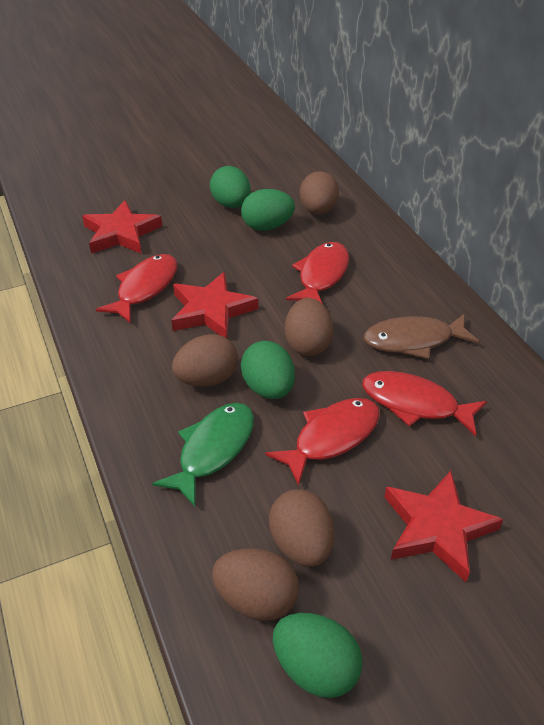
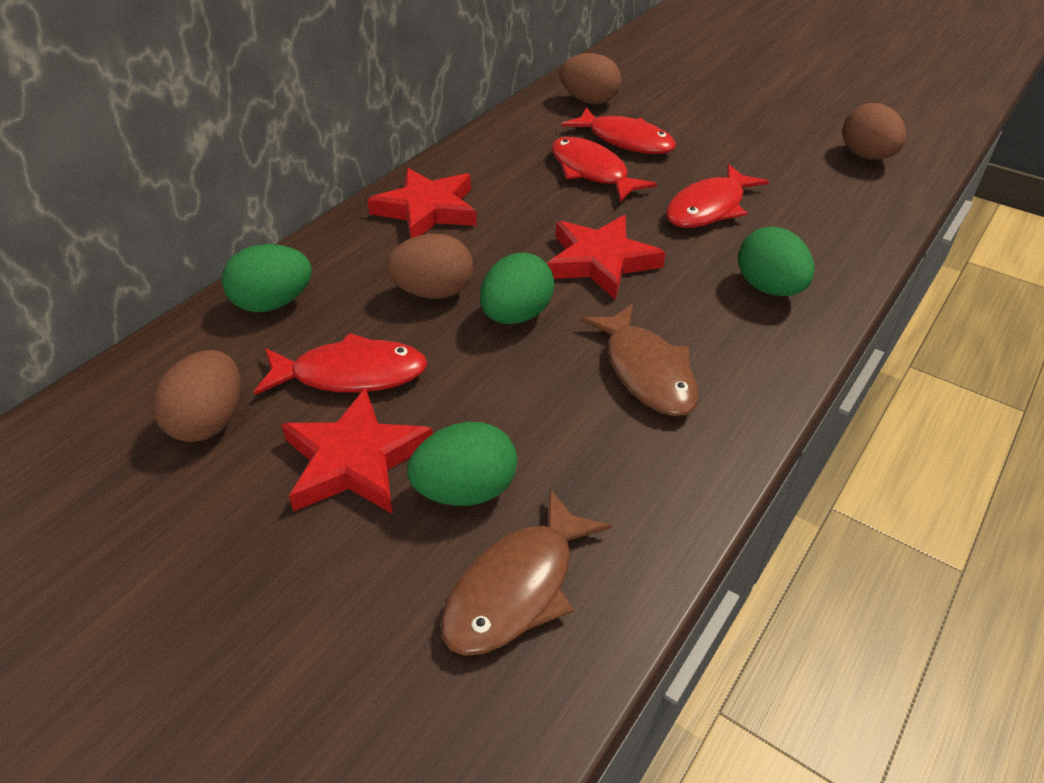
brown egg: 5 -> 4
brown fish: 1 -> 2
green fish: 1 -> 0

